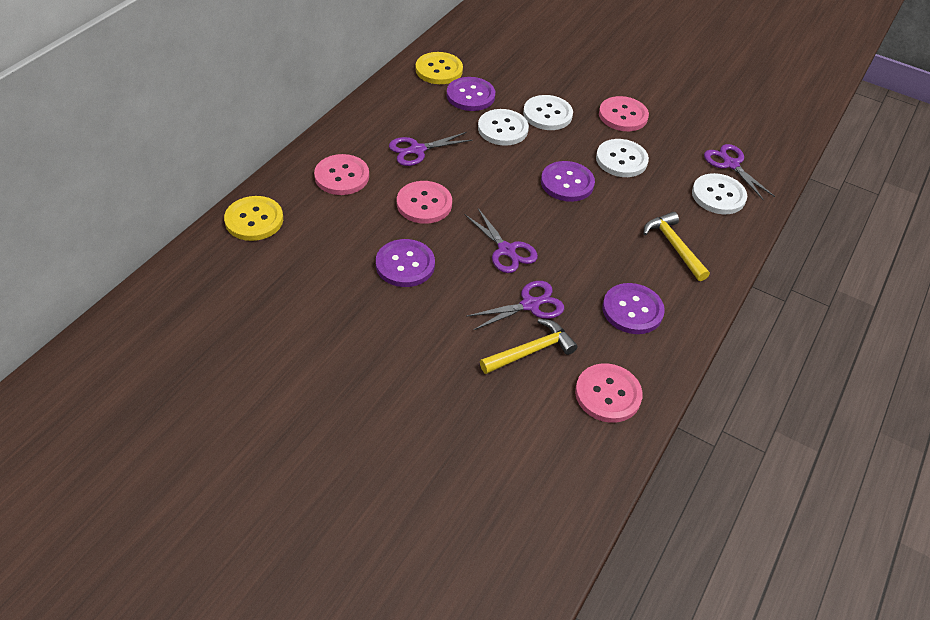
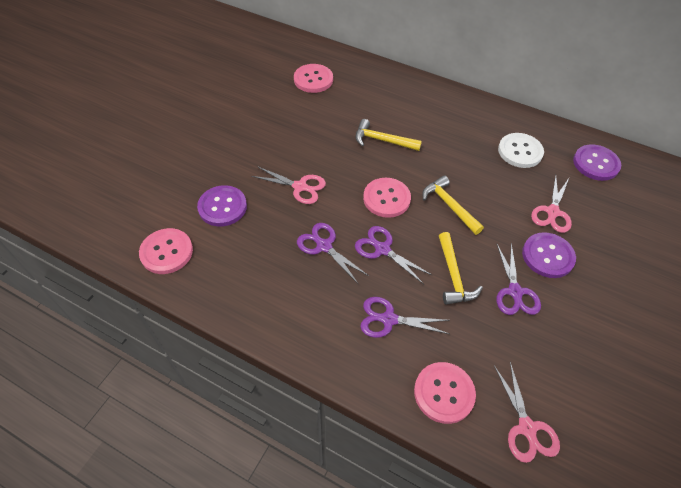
pink scissors: 0 -> 3
purple button: 4 -> 3
white button: 4 -> 1
yellow button: 2 -> 0
yellow hammer: 2 -> 3

